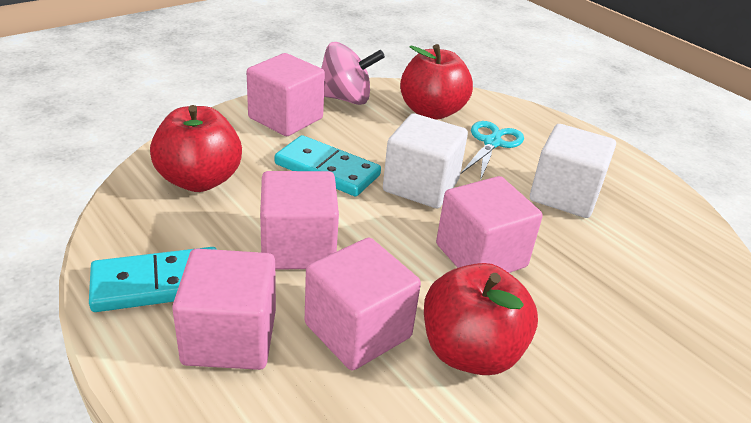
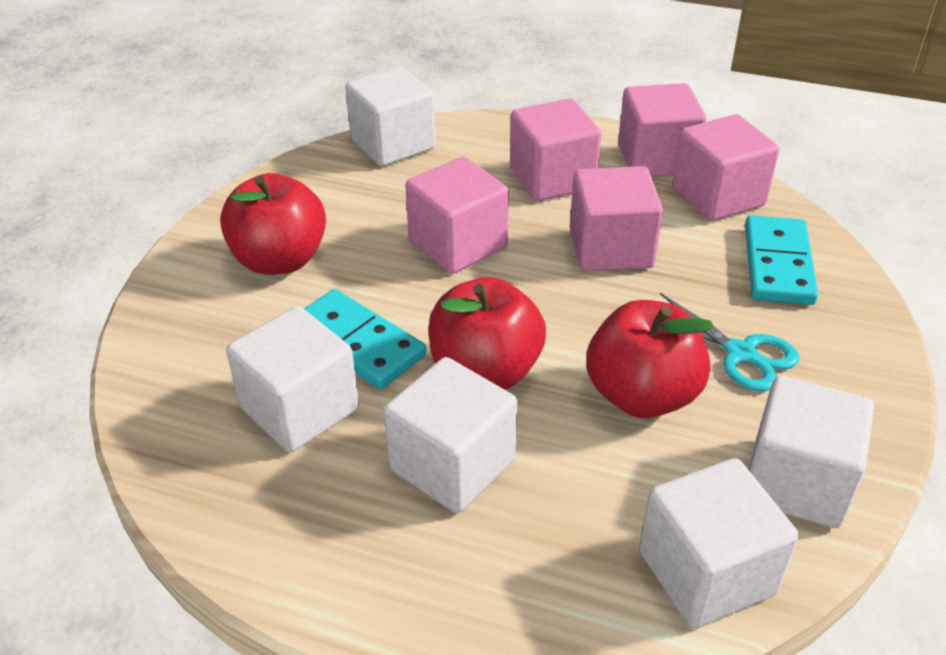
pink spinning top: 1 -> 0
white cube: 2 -> 5

